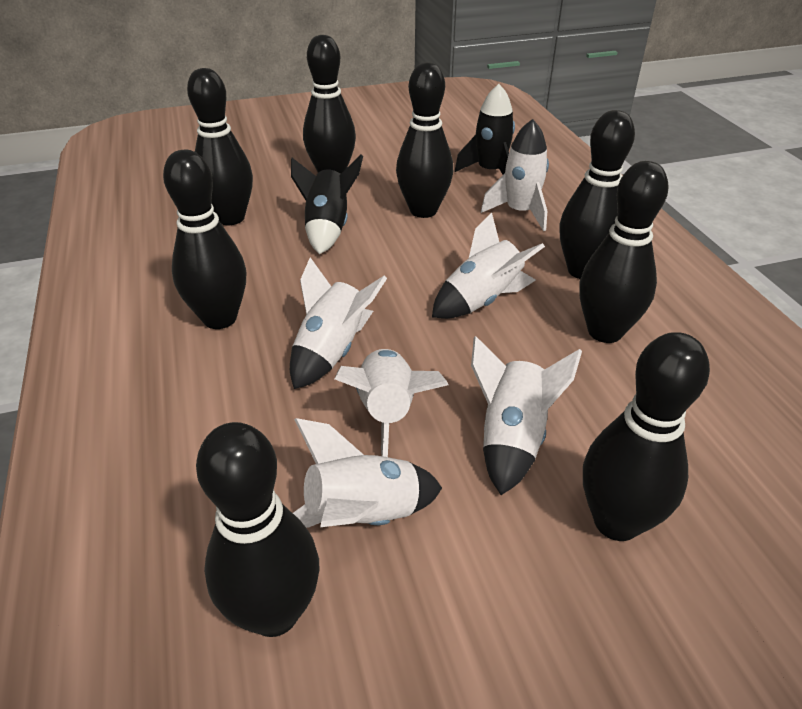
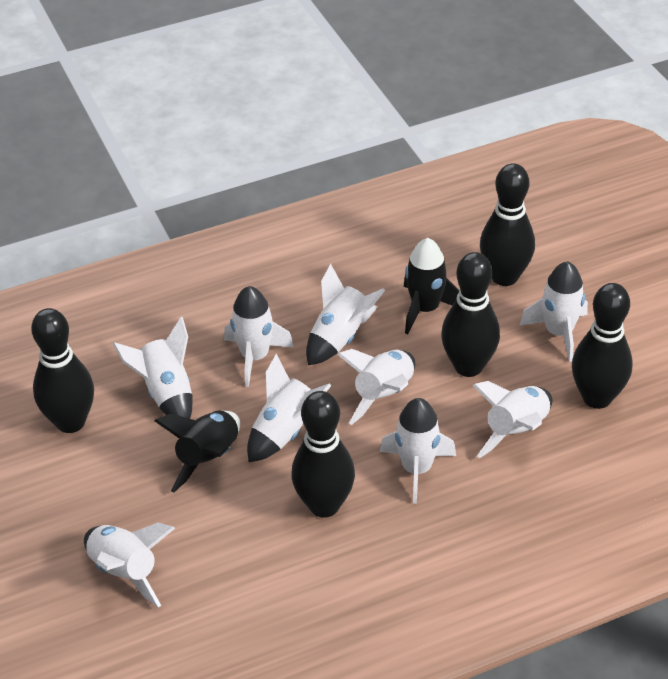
black bowling pin: 8 -> 5
white rocket: 6 -> 9

